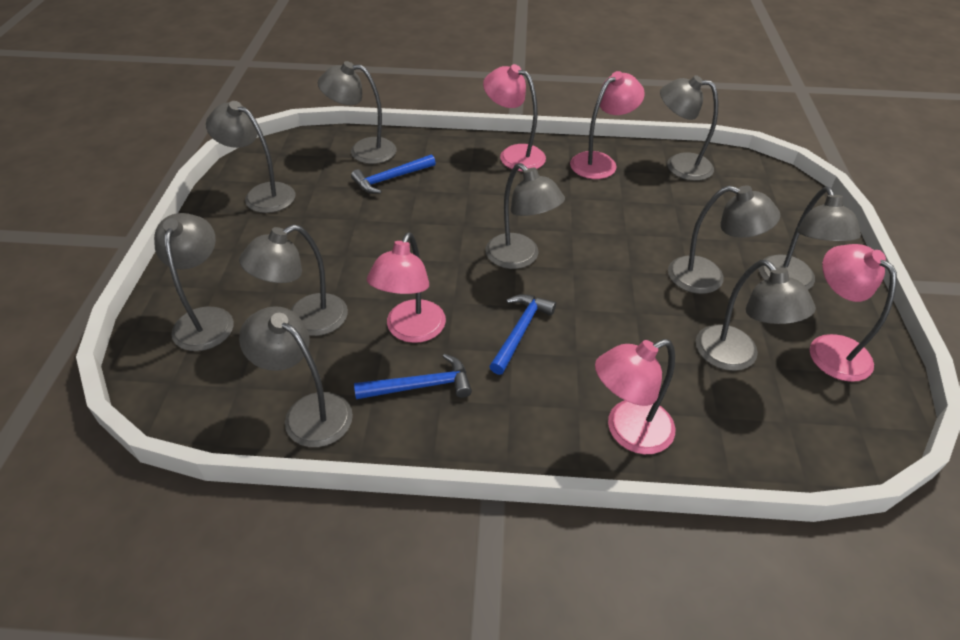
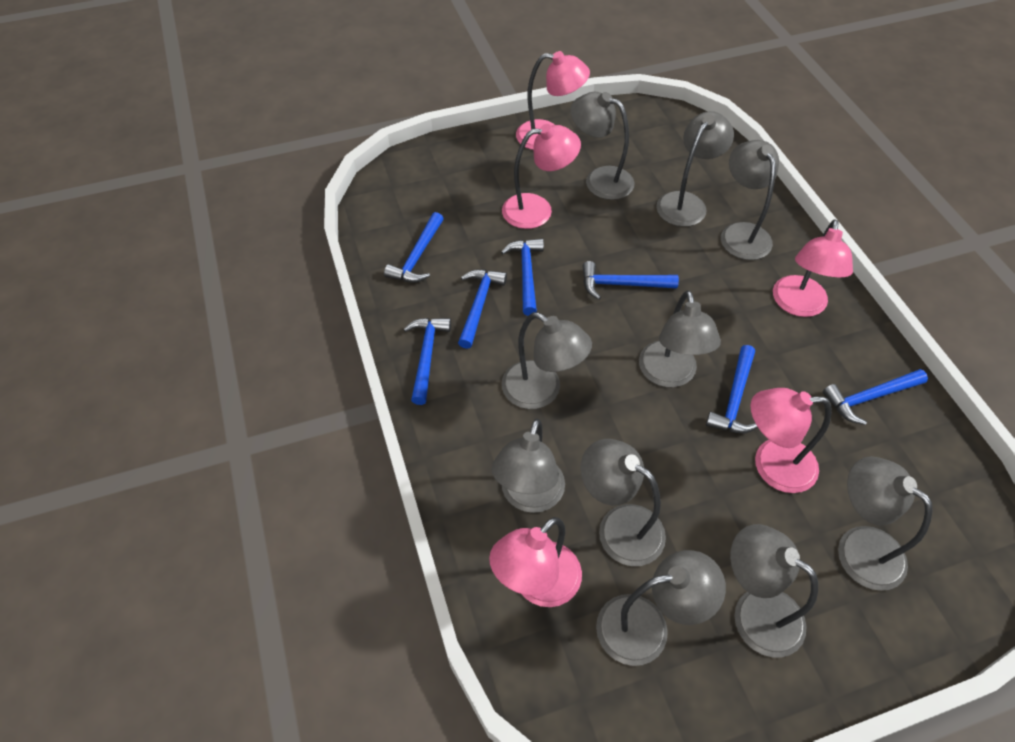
blue hammer: 3 -> 7

